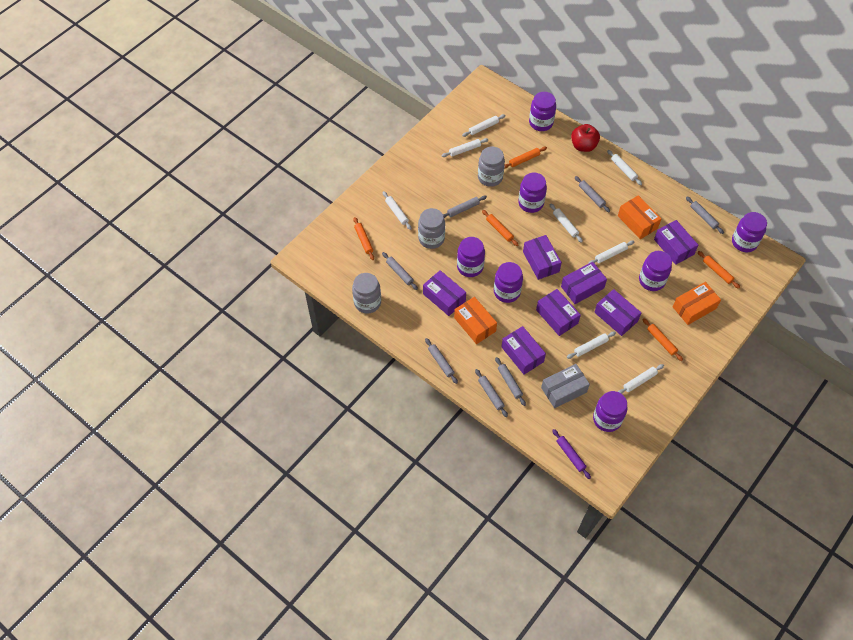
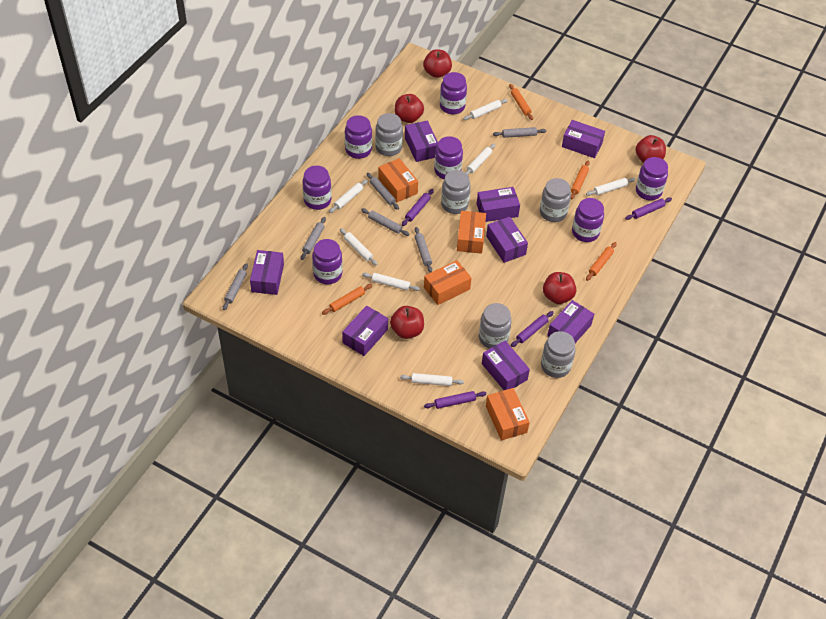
grey box: 1 -> 0
grey jar: 3 -> 5
grey rolling pin: 7 -> 6
orange box: 3 -> 4
orange rolling pin: 5 -> 4
purple box: 7 -> 8
purple rolling pin: 1 -> 4
red apple: 1 -> 5
white rolling pin: 8 -> 7

